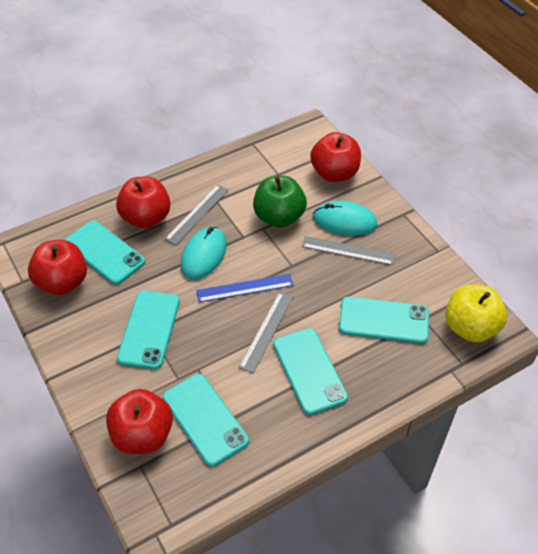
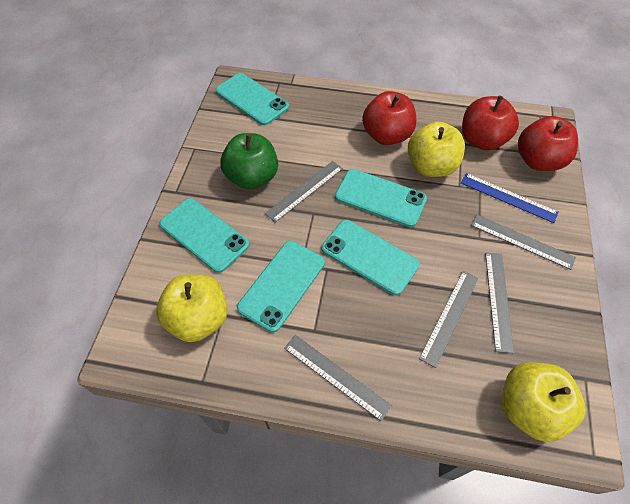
grey ruler: 3 -> 5
red apple: 4 -> 3
turquoise mouse: 2 -> 0
yellow apple: 1 -> 3

